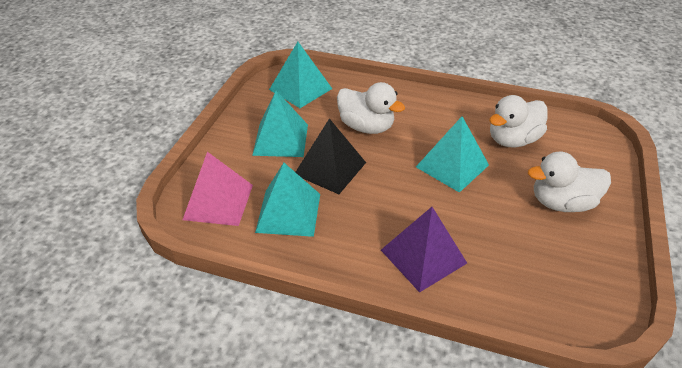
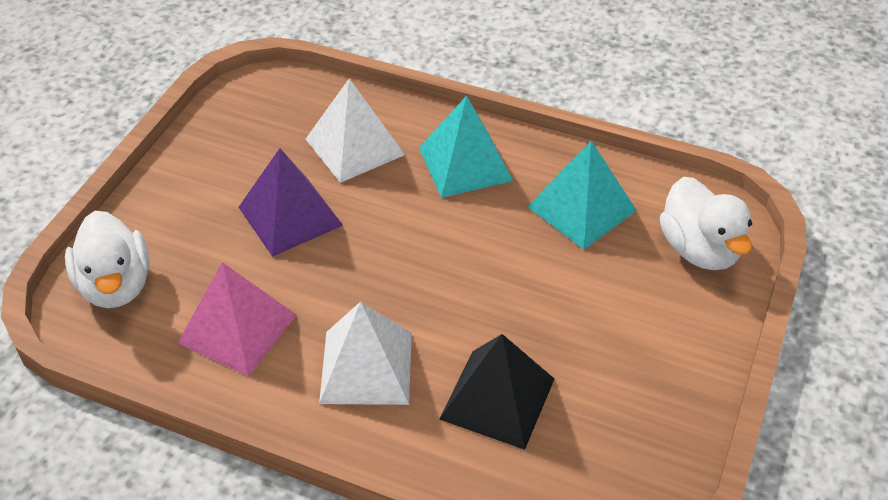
turquoise pyramid: 4 -> 2
white duck: 3 -> 2
white pyramid: 0 -> 2

